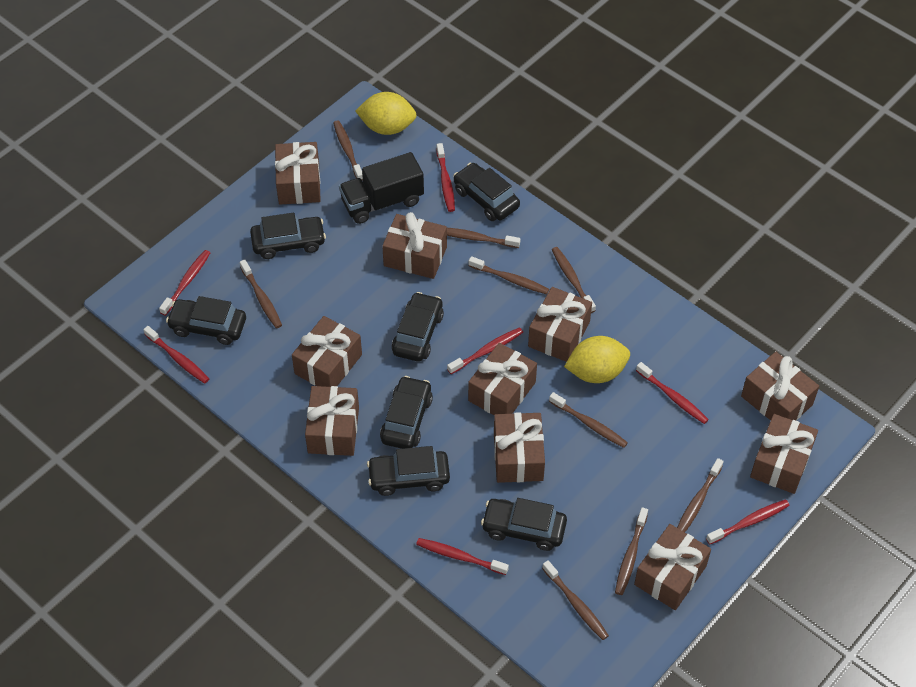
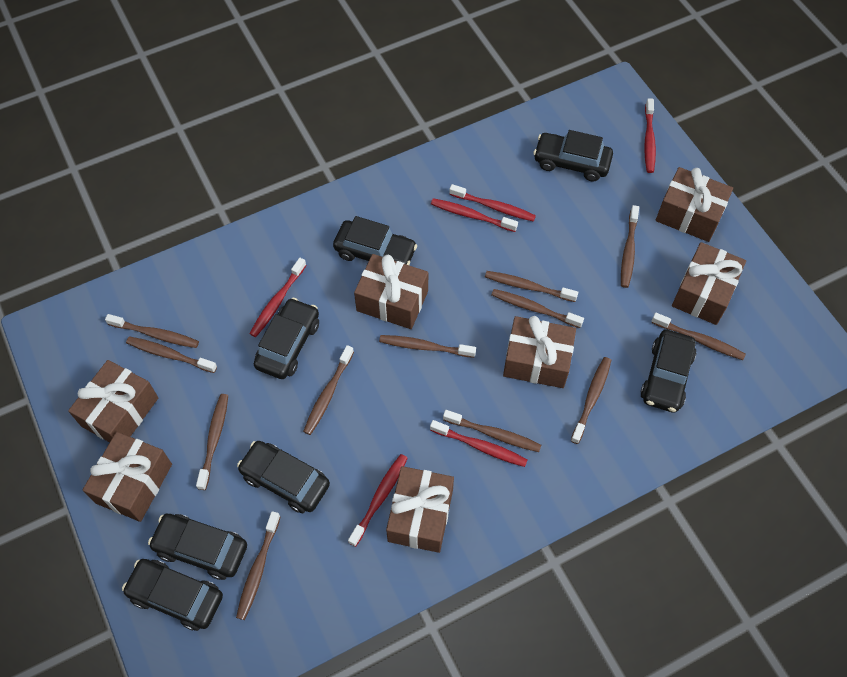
black truck: 1 -> 0
brown gift: 10 -> 7
brown toothbrush: 9 -> 12
red toothbrush: 7 -> 6
yellow lemon: 2 -> 0

